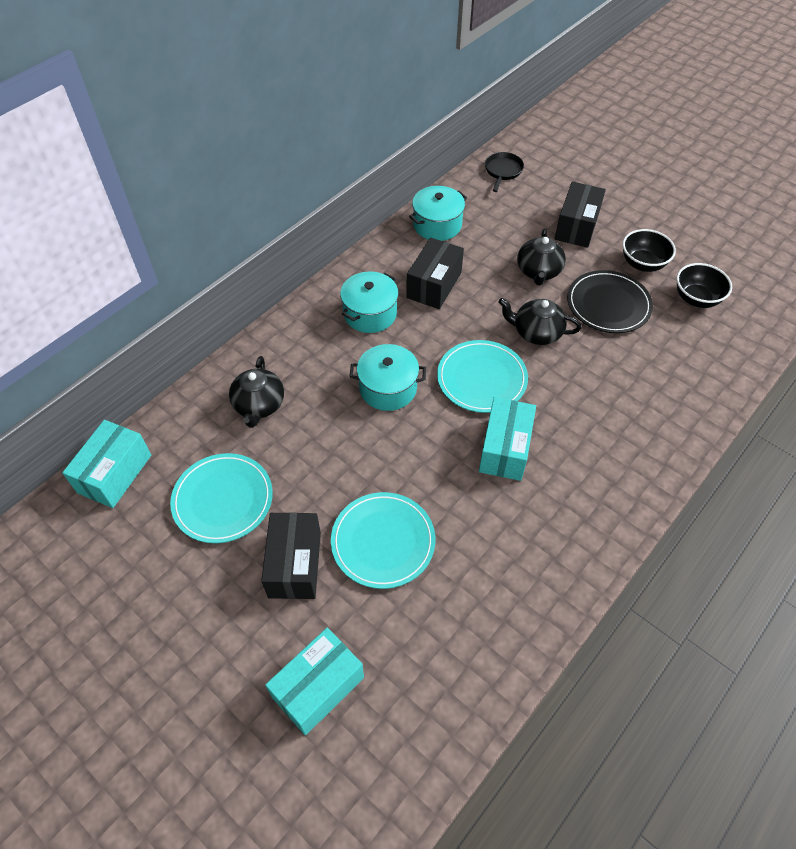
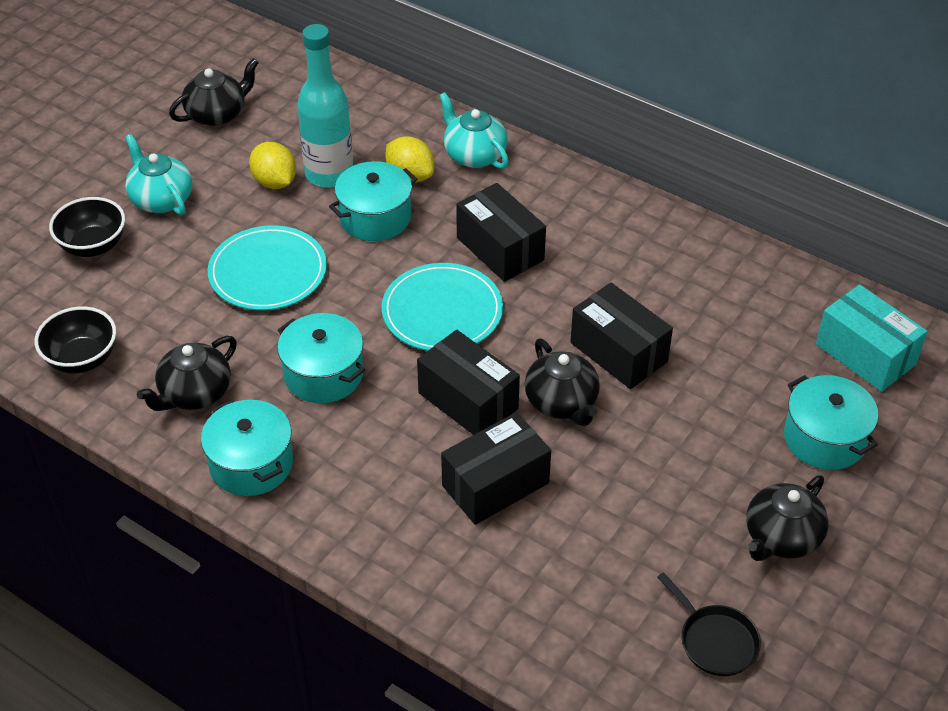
black box: 3 -> 4
black plate: 1 -> 0
black teapot: 3 -> 4
turquoise bottle: 0 -> 1
turquoise box: 3 -> 1
turquoise plate: 3 -> 2
turquoise pot: 3 -> 4
turquoise teapot: 0 -> 2
yellow lemon: 0 -> 2

